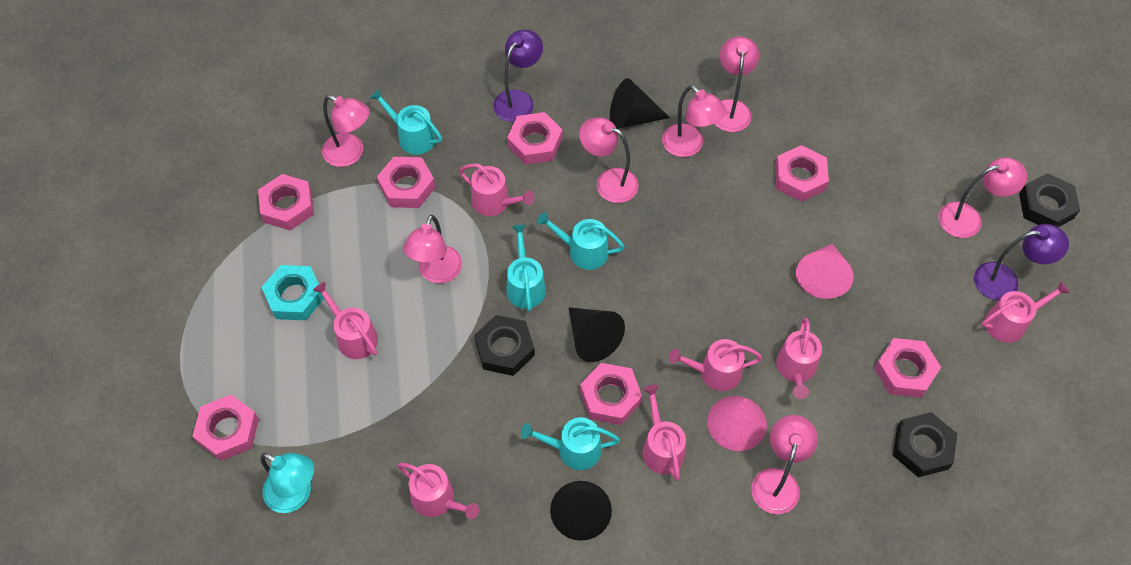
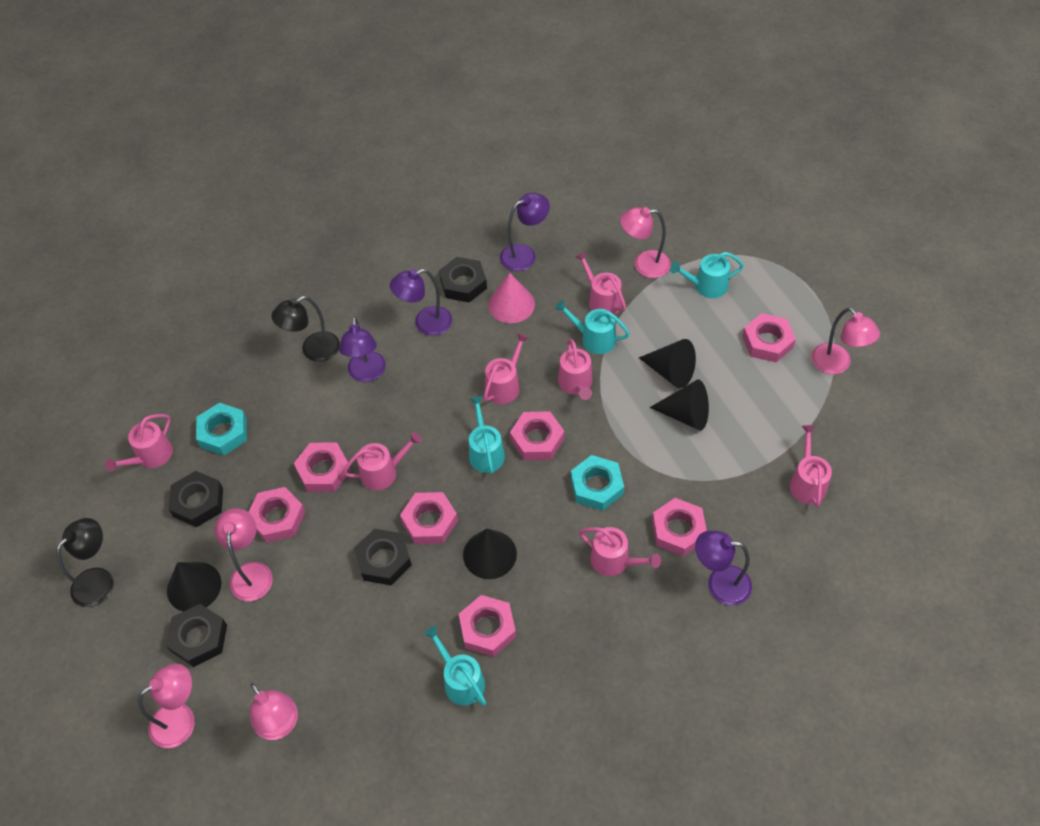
black cone: 3 -> 4
black lamp: 0 -> 2
black nut: 3 -> 4
pink cone: 2 -> 1
pink lamp: 7 -> 5
purple lamp: 2 -> 4
turquoise lamp: 1 -> 0
turquoise nut: 1 -> 2

